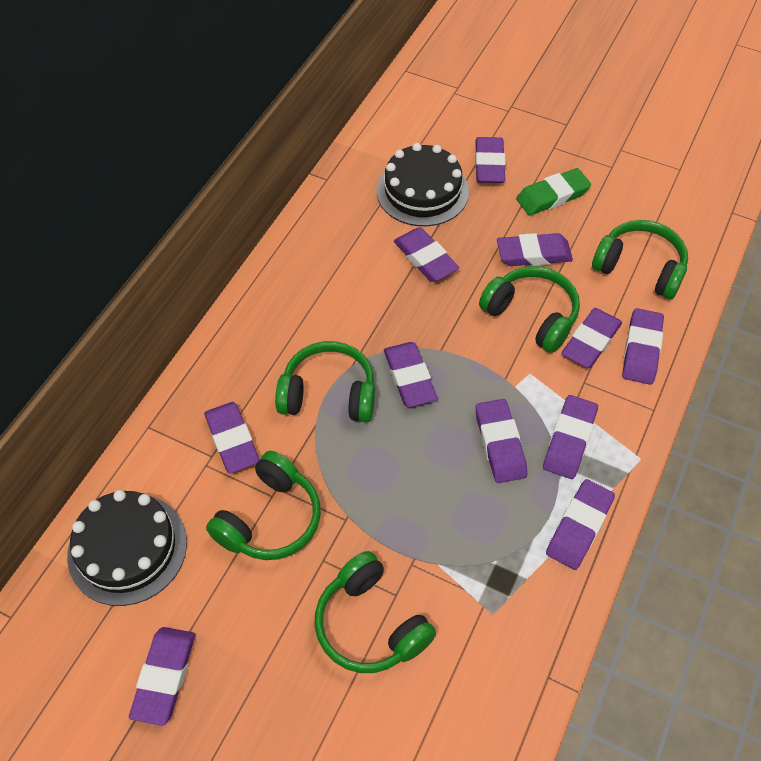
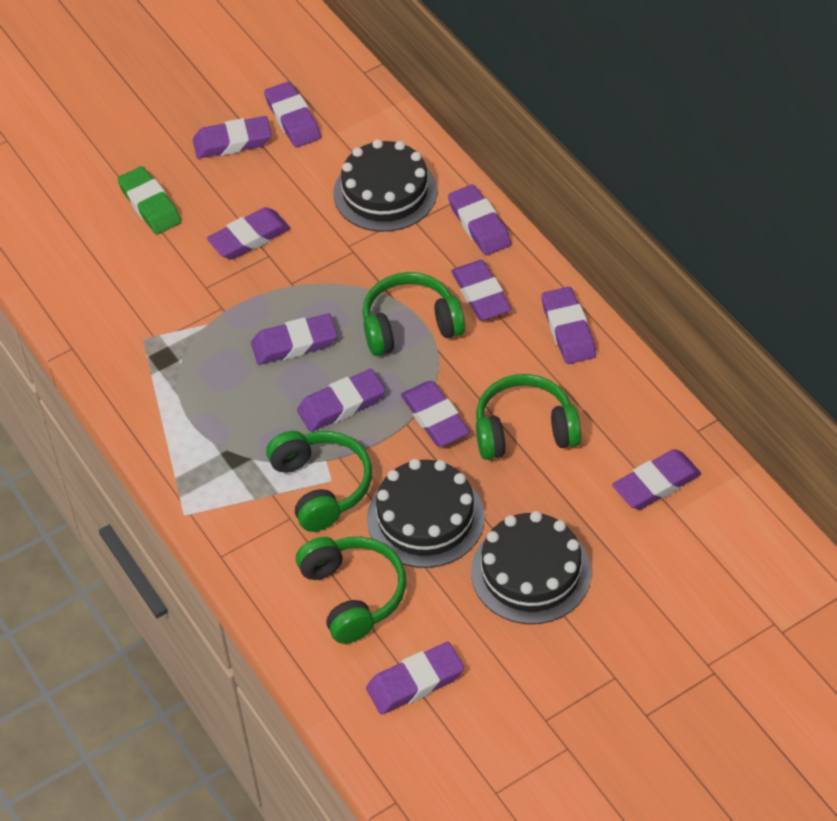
black cake: 2 -> 3
green headphones: 5 -> 4

